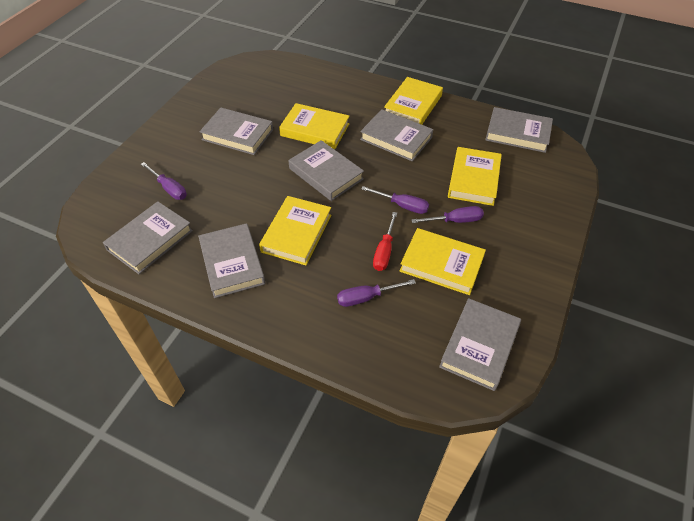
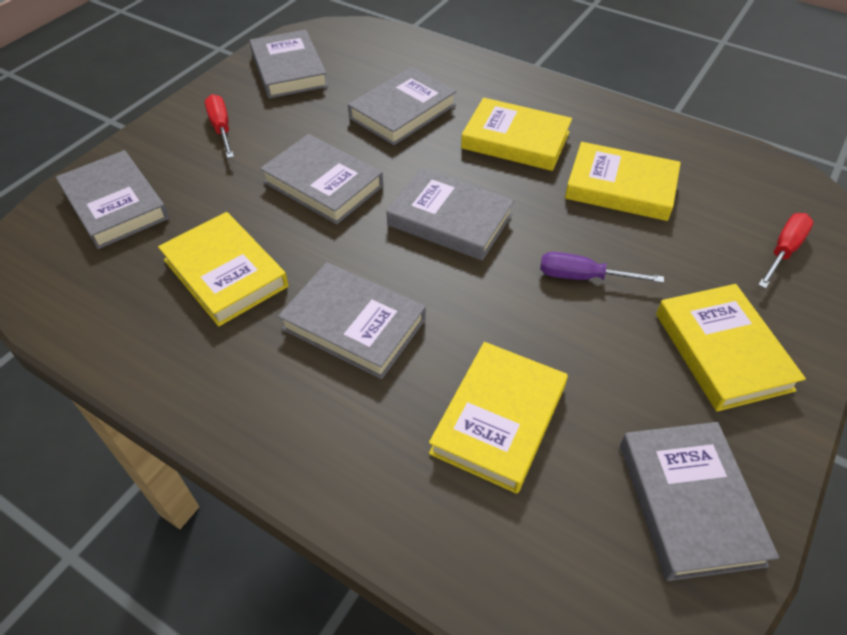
purple screwdriver: 4 -> 1
red screwdriver: 1 -> 2

